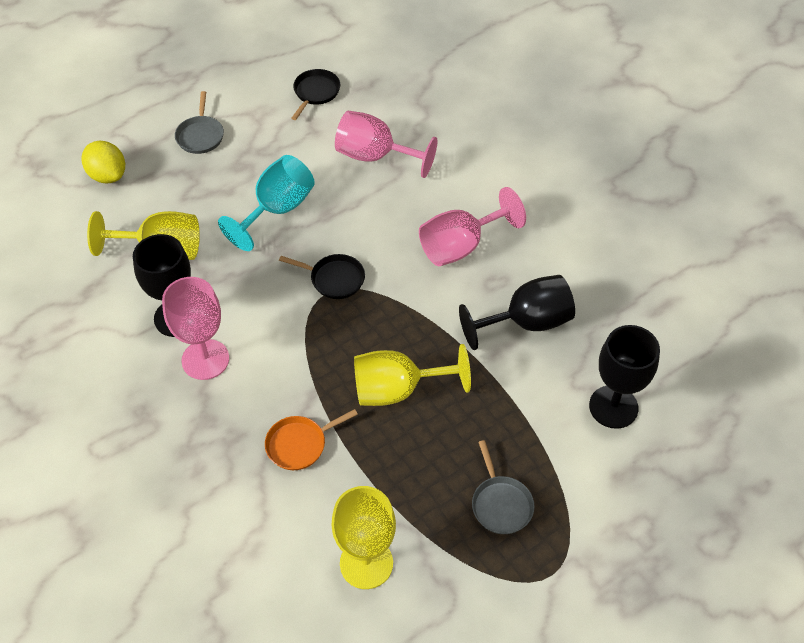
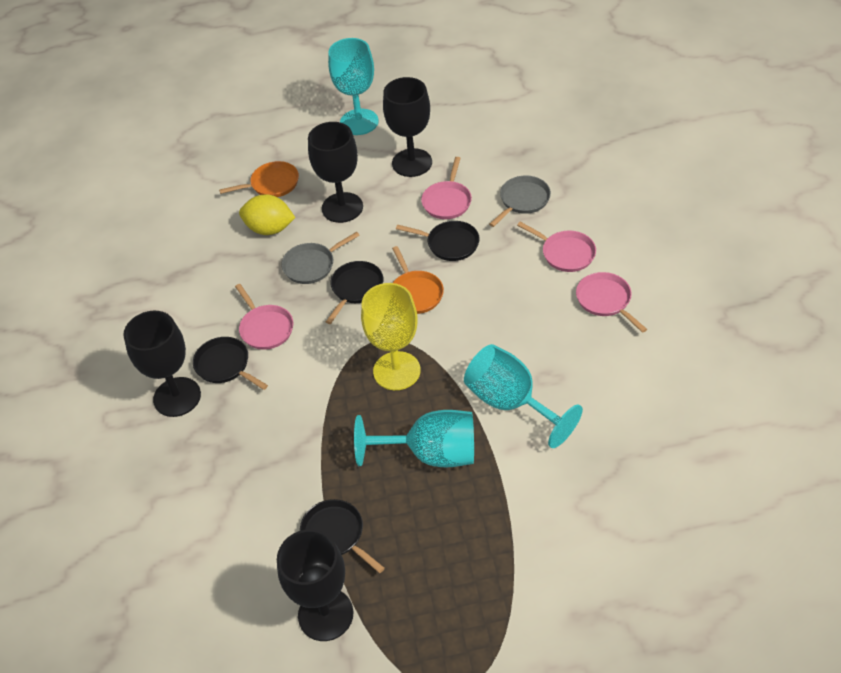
black goblet: 3 -> 4
black pan: 2 -> 4
orange pan: 1 -> 2
pink goblet: 3 -> 0
pink pan: 0 -> 4
turquoise goblet: 1 -> 3
yellow goblet: 3 -> 1

